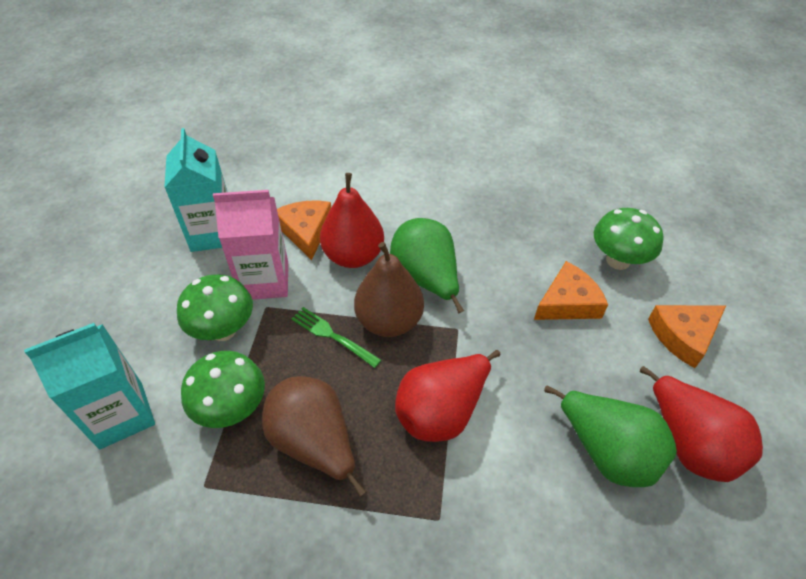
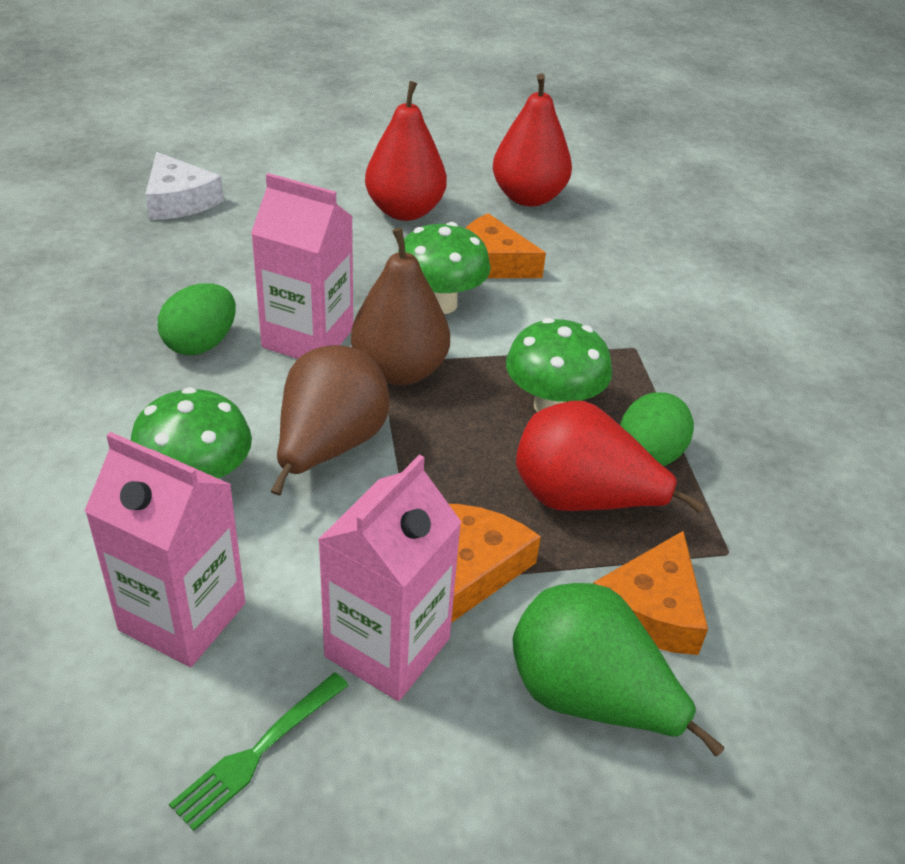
green egg: 0 -> 2
green pear: 2 -> 1
pink carton: 1 -> 3
turquoise carton: 2 -> 0
white cheese: 0 -> 1

